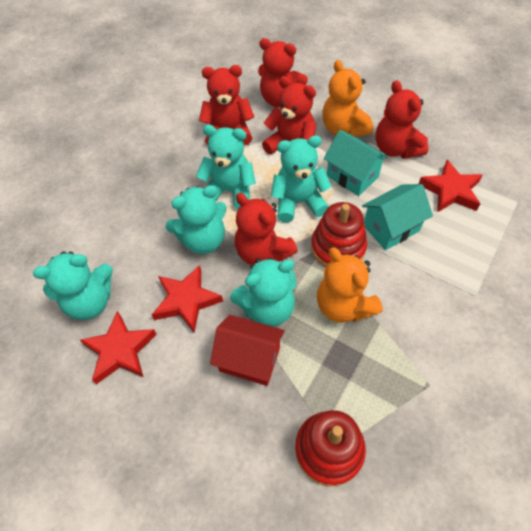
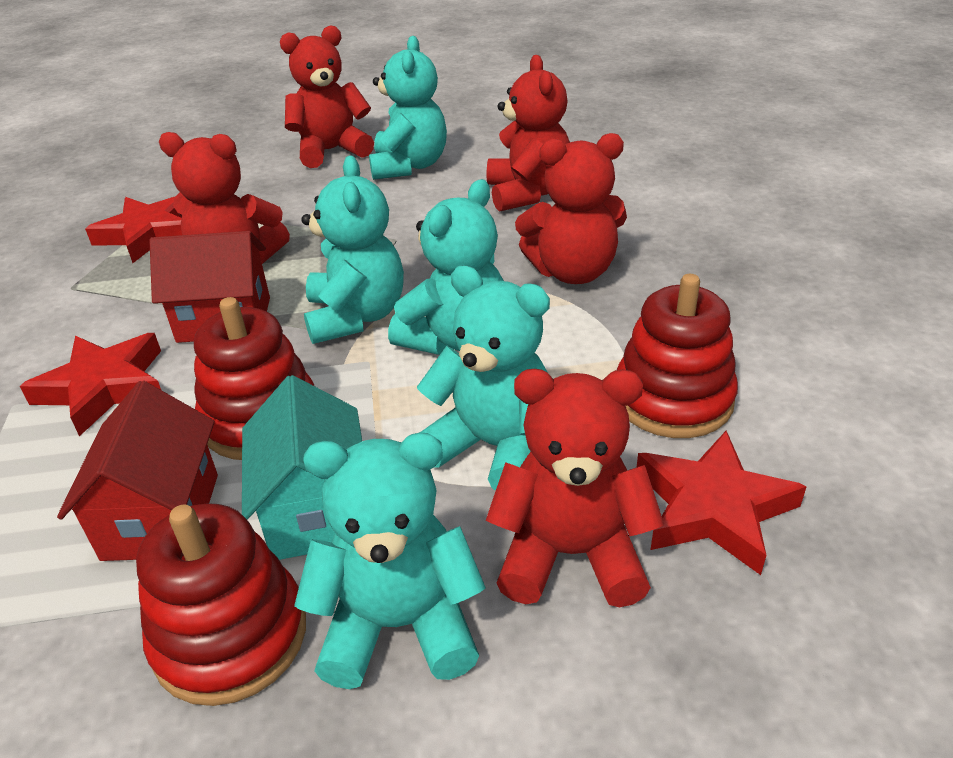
orange teddy bear: 2 -> 0
red house: 1 -> 2
red stacking toy: 2 -> 3
turquoise house: 2 -> 1

